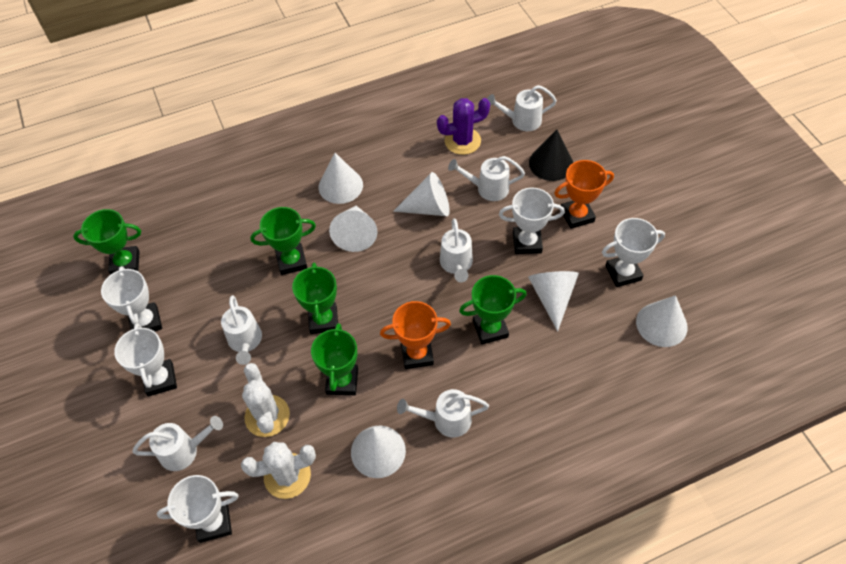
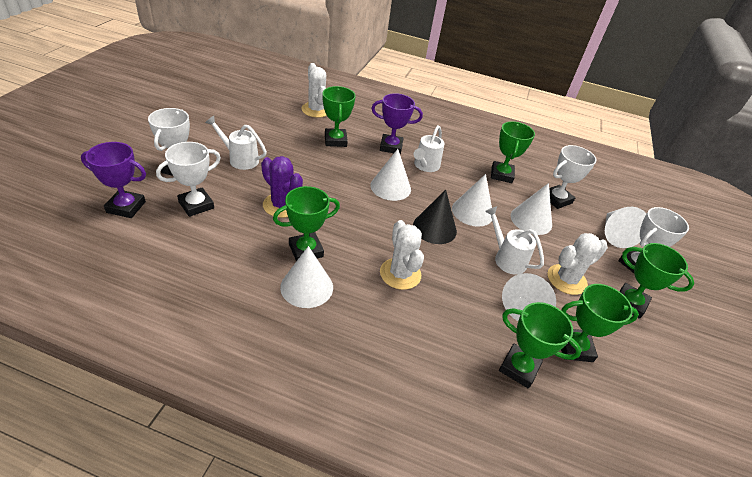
green trophy: 5 -> 6
orange trophy: 2 -> 0
purple trophy: 0 -> 2
white cactus: 2 -> 3
white trophy: 5 -> 4
white watering can: 6 -> 3

